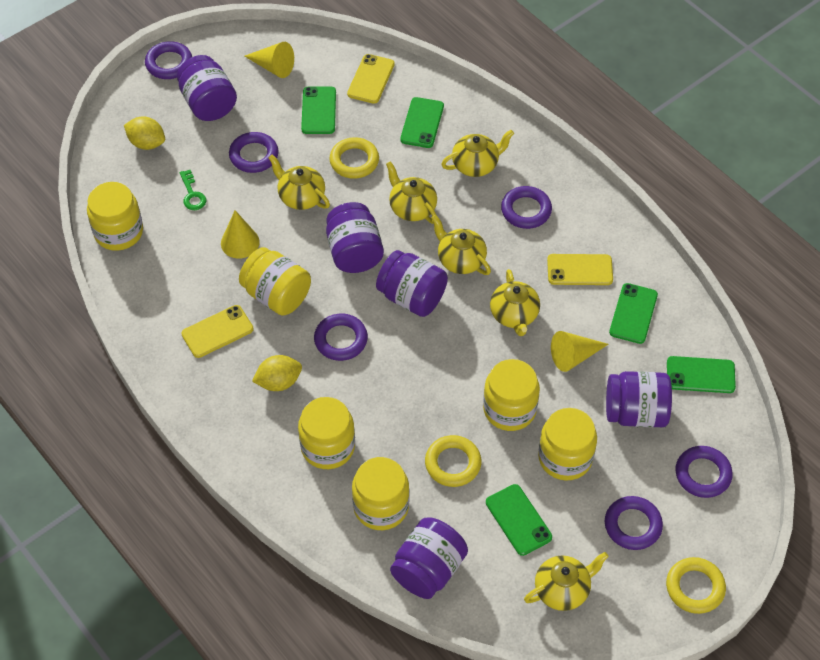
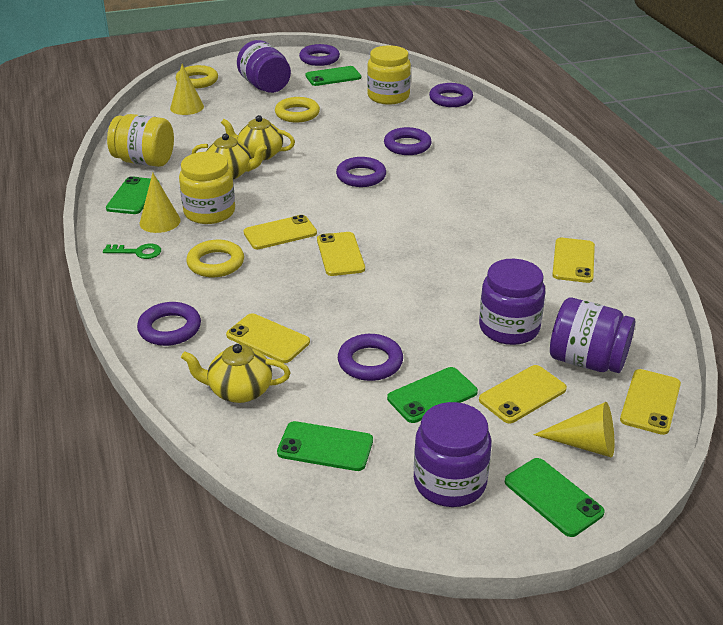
purple jar: 5 -> 4
yellow jar: 6 -> 3
yellow lemon: 2 -> 0
yellow phone: 3 -> 6
yellow teapot: 6 -> 3

